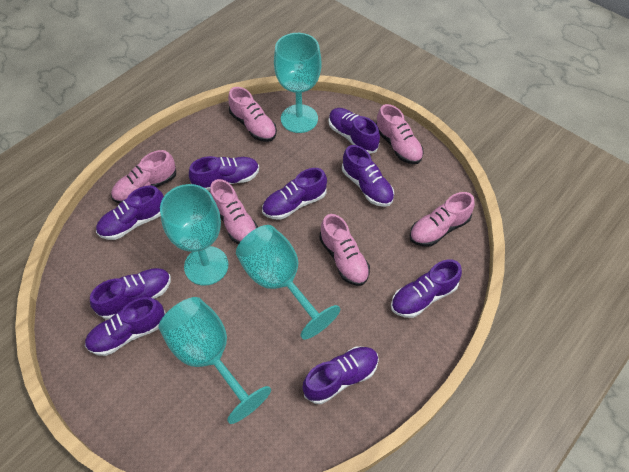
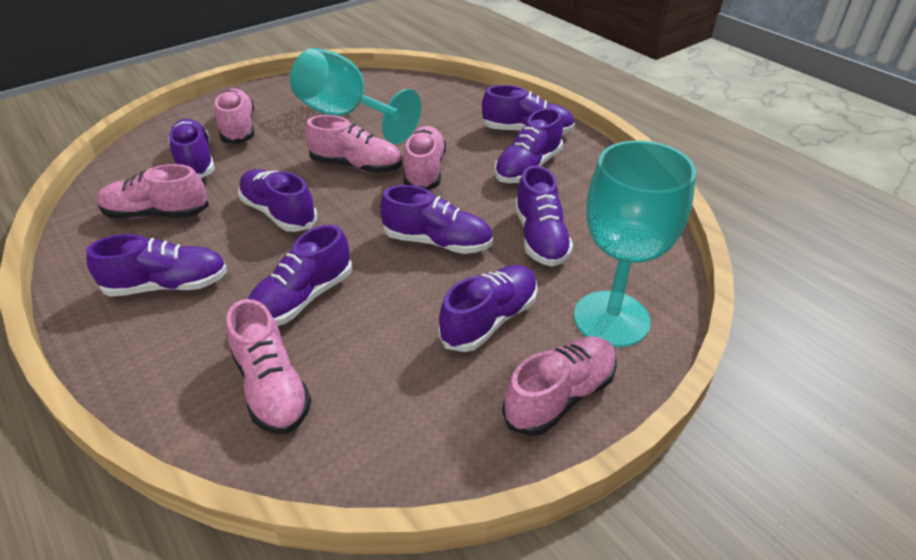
turquoise goblet: 4 -> 2

